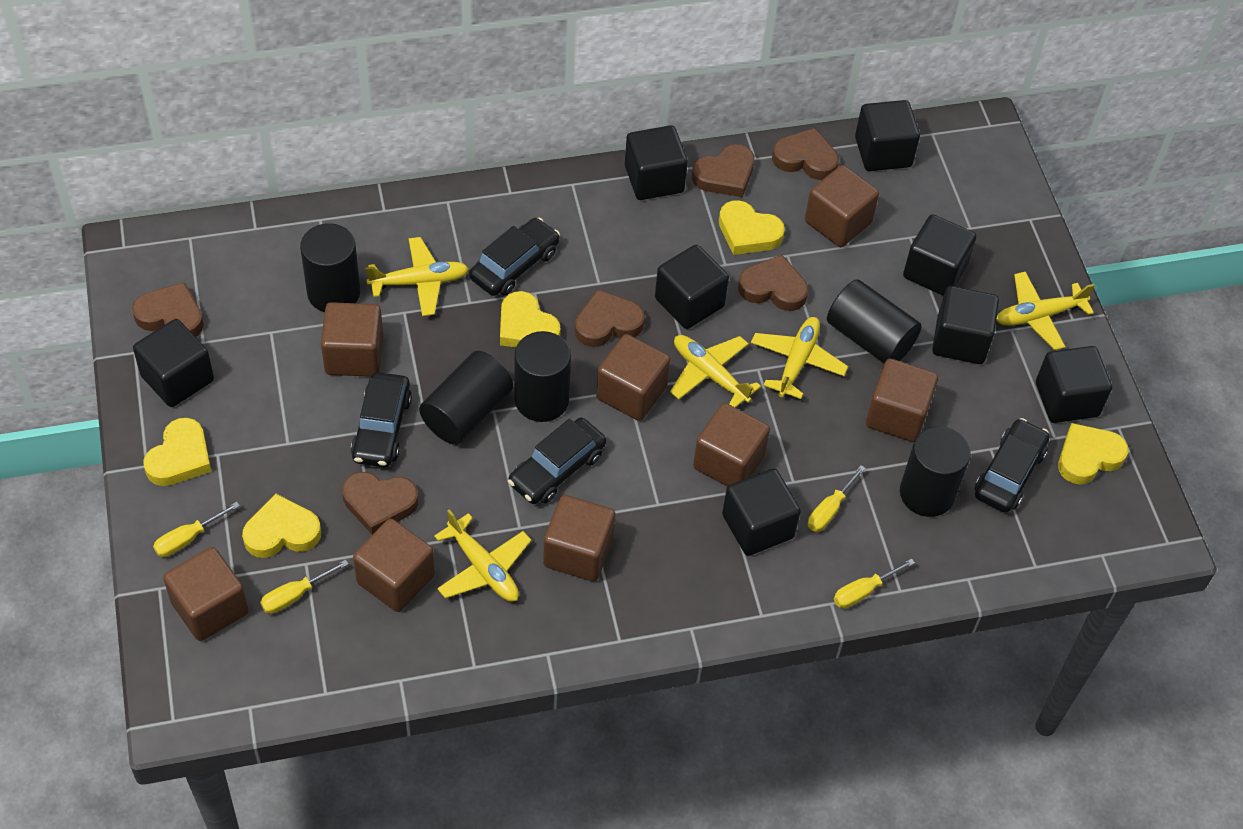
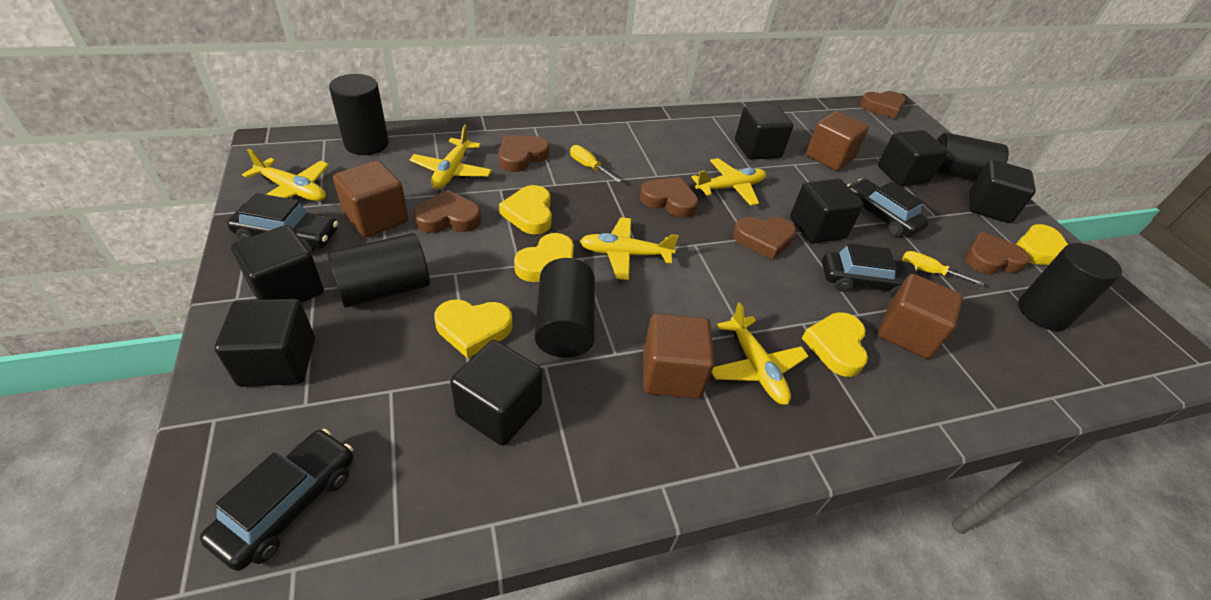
black cube: 8 -> 7
brown cube: 8 -> 4
yellow screwdriver: 4 -> 2

